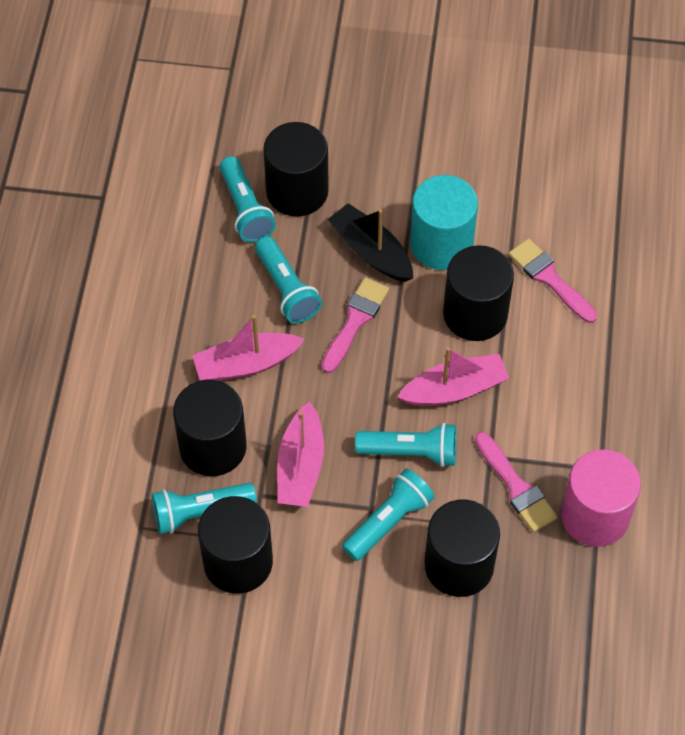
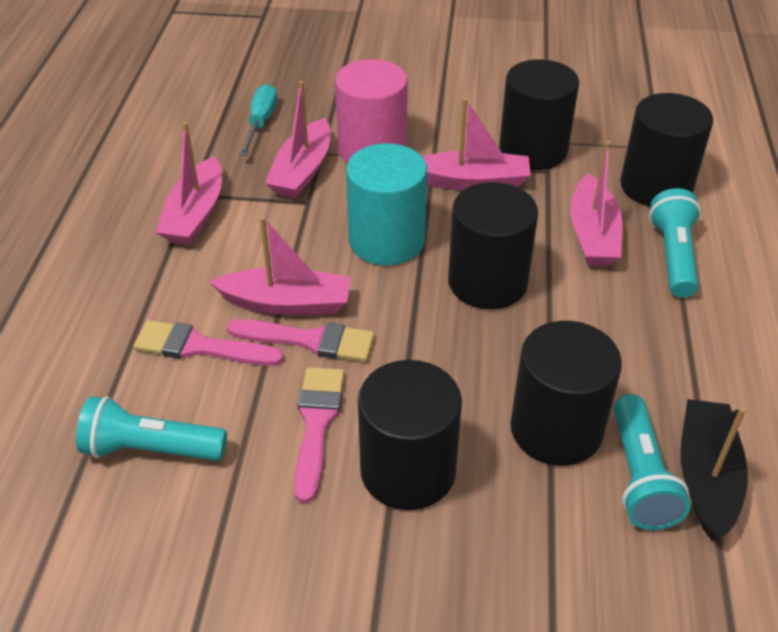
pink boat: 3 -> 5
turquoise flashlight: 5 -> 3
turquoise screwdriver: 0 -> 1

